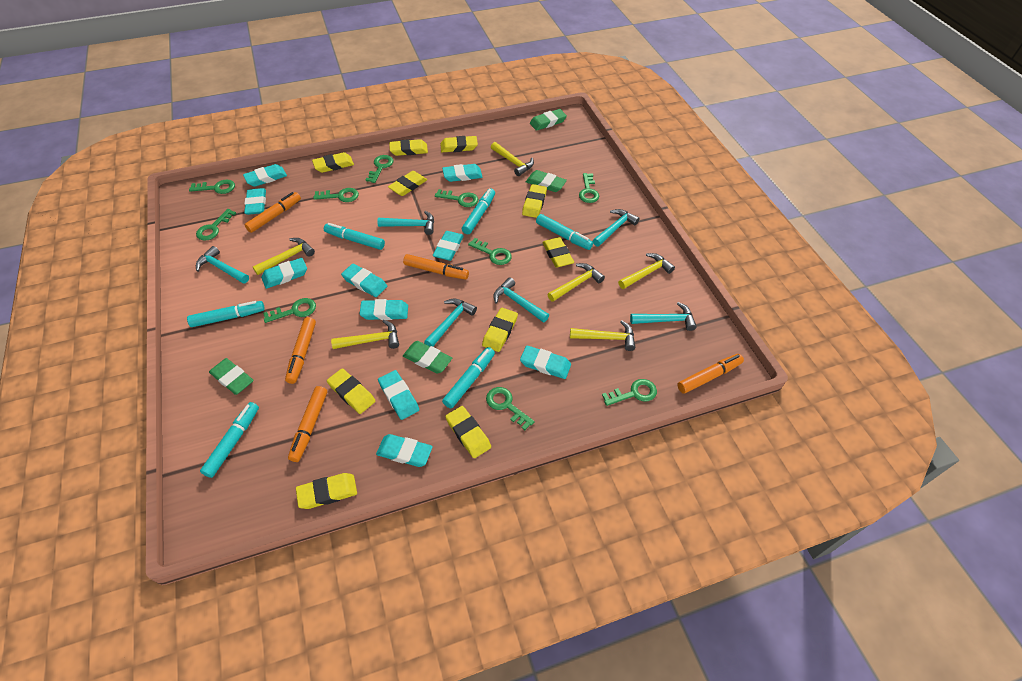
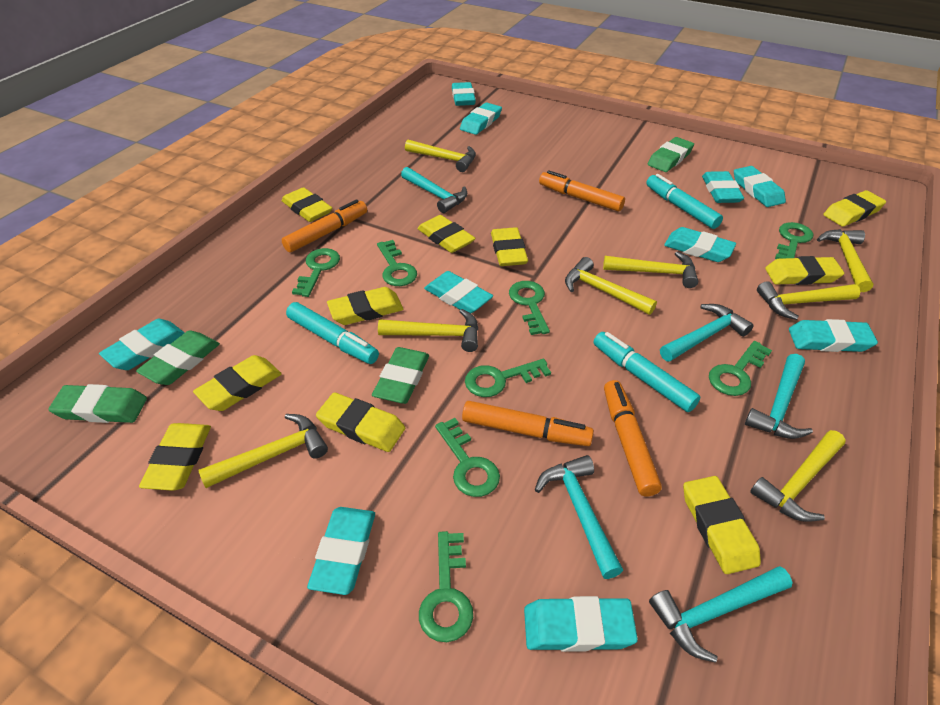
green key: 10 -> 8
orange marker: 5 -> 4
turquoise hammer: 6 -> 5
turquoise marker: 6 -> 3
yellow hammer: 6 -> 8

